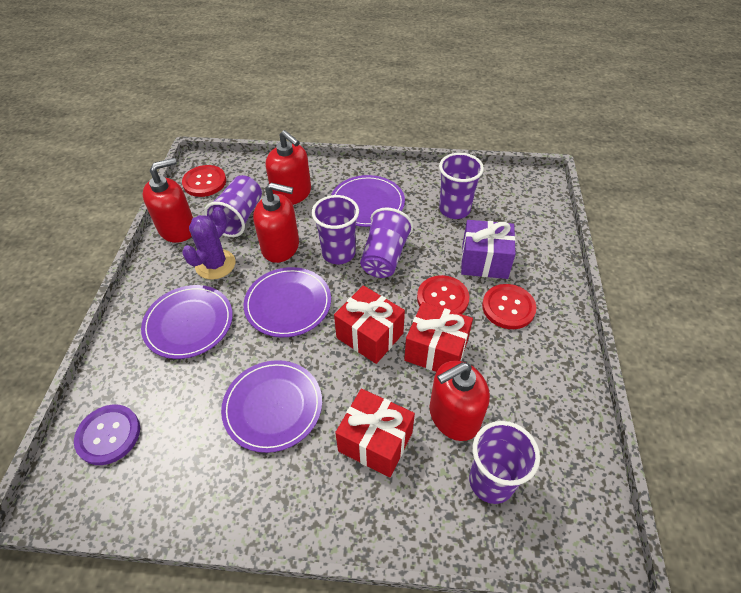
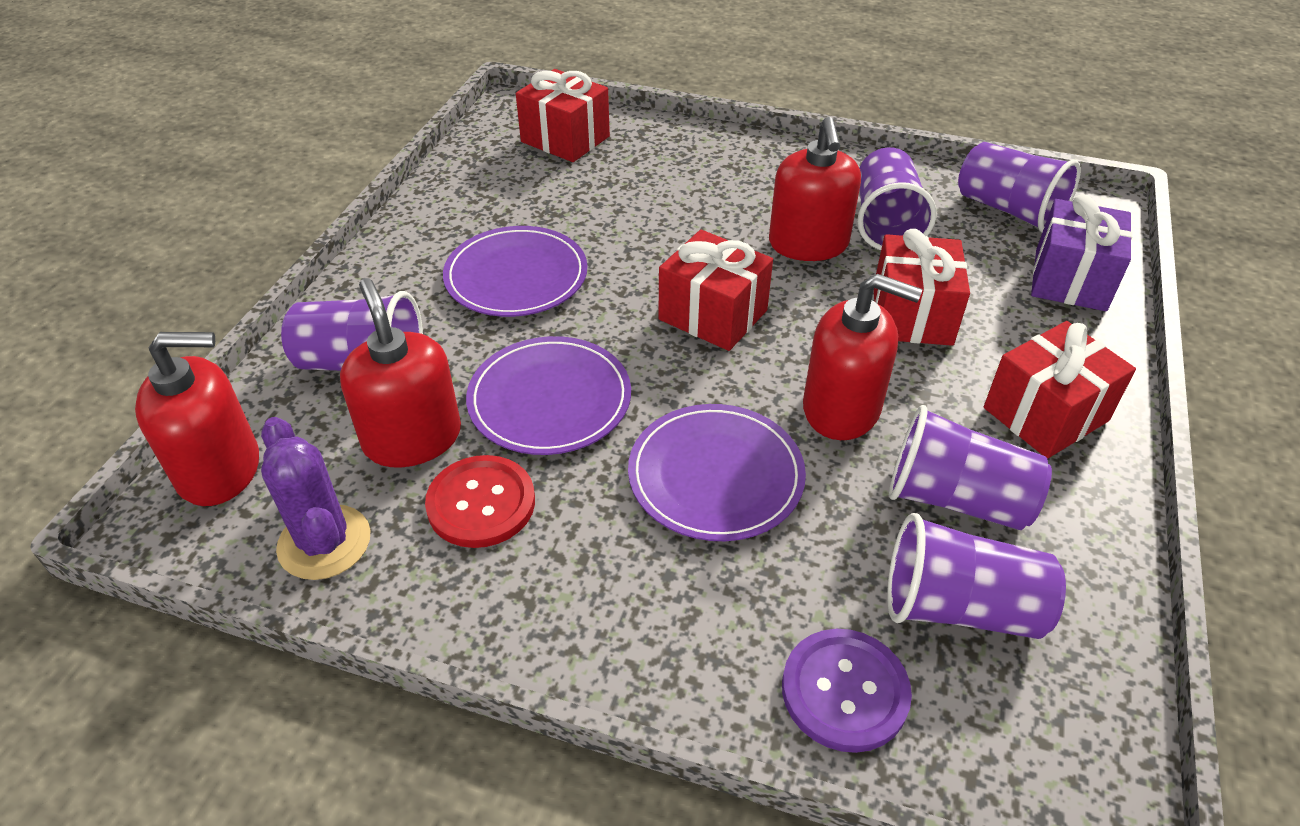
purple plate: 4 -> 3
red button: 3 -> 1
red gift: 3 -> 4

